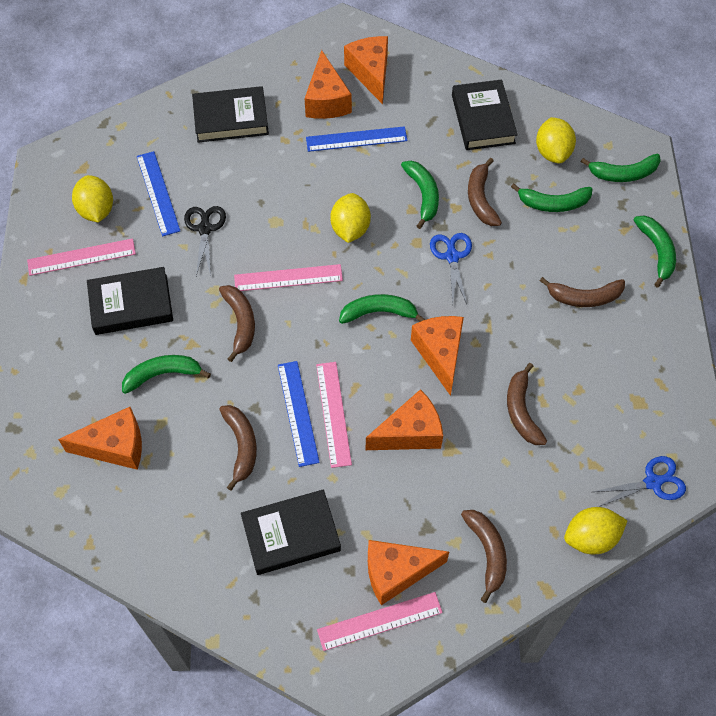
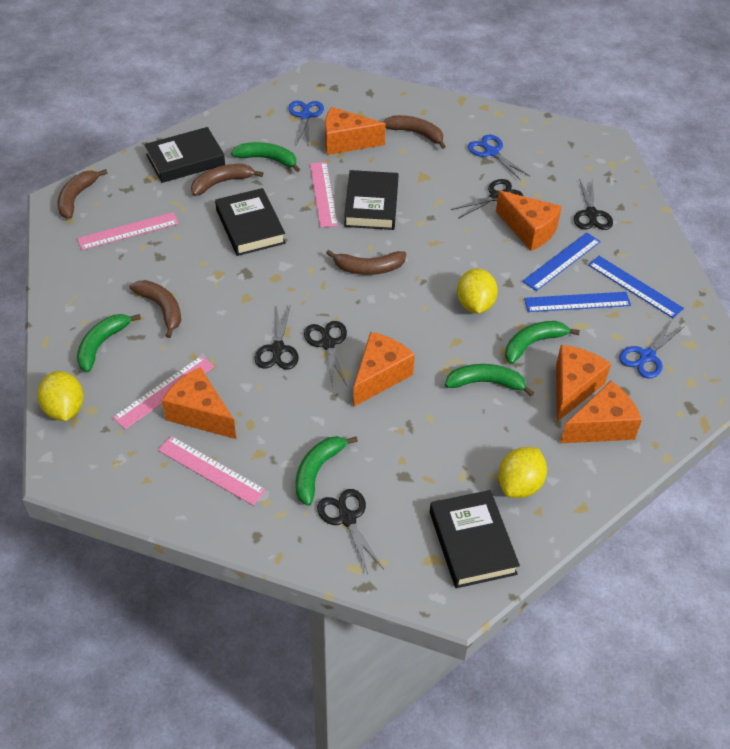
black scissors: 1 -> 5
blue scissors: 2 -> 3
brown banana: 6 -> 5
green banana: 6 -> 5
yellow lemon: 4 -> 3

